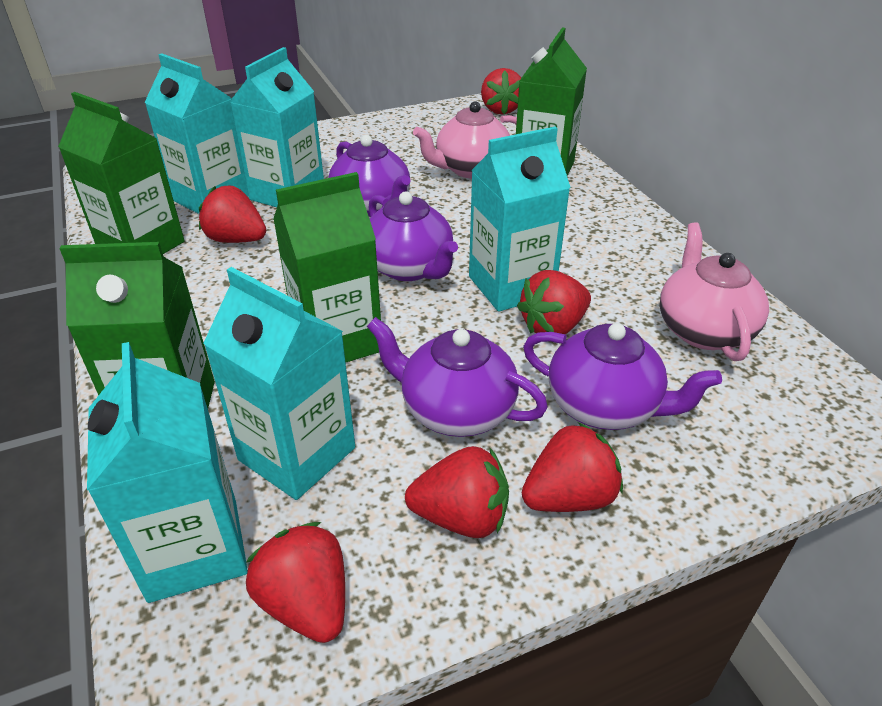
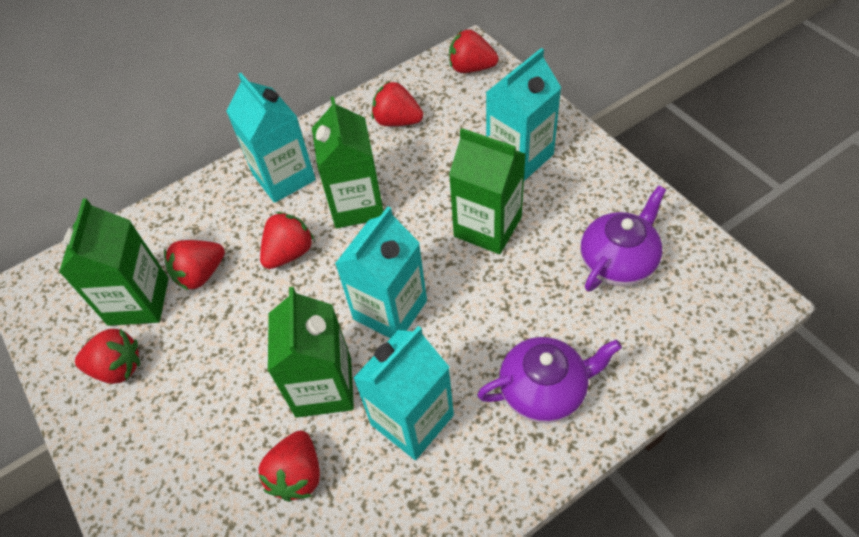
pink teapot: 2 -> 0
purple teapot: 4 -> 2
turquoise carton: 5 -> 4

